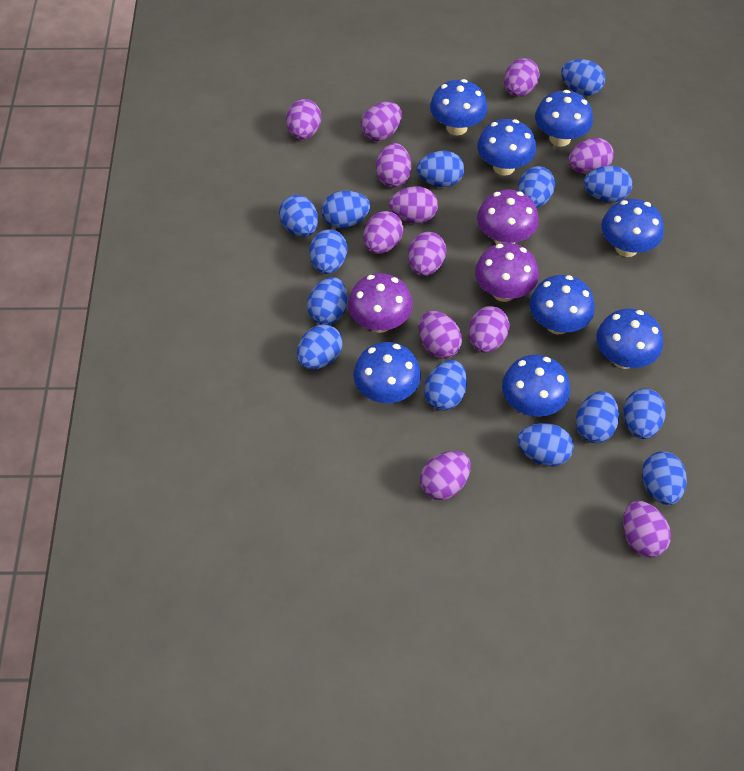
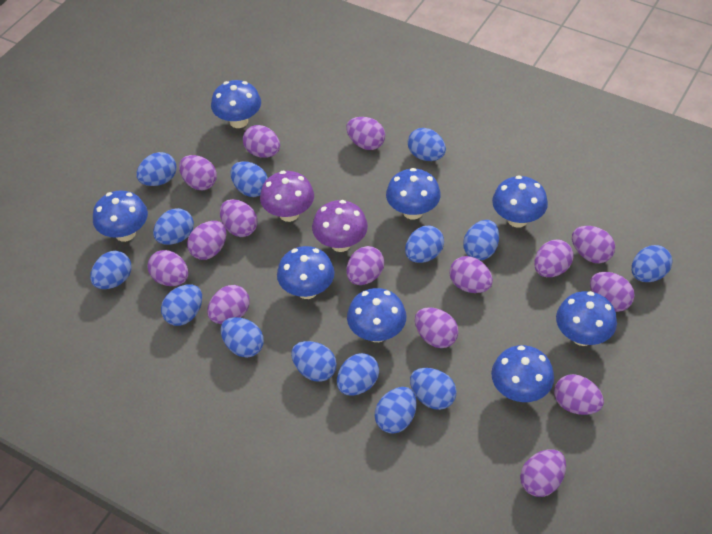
purple egg: 12 -> 15
purple mushroom: 3 -> 2

